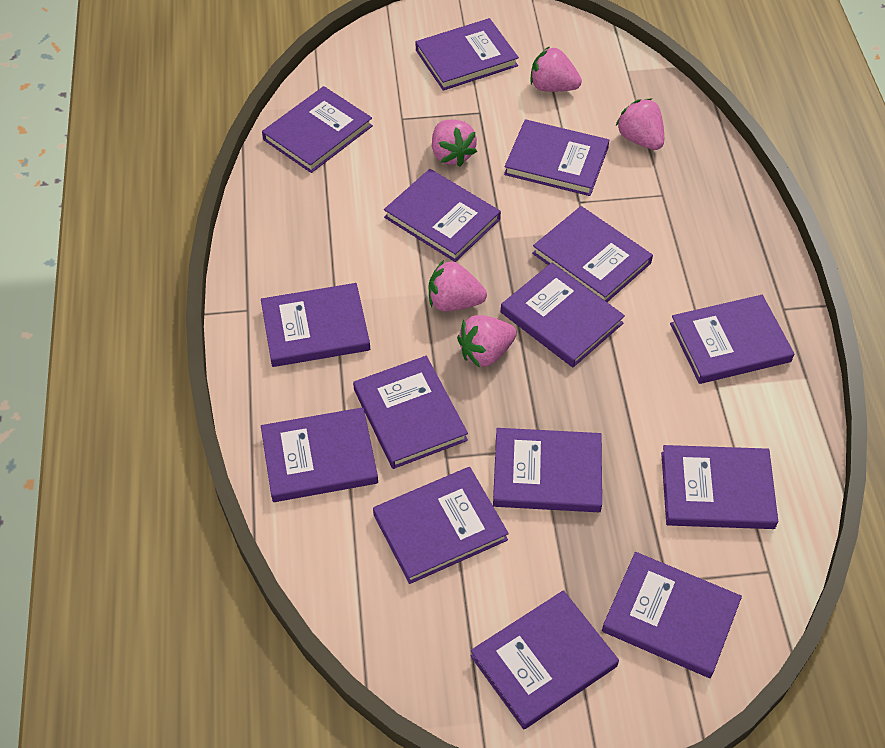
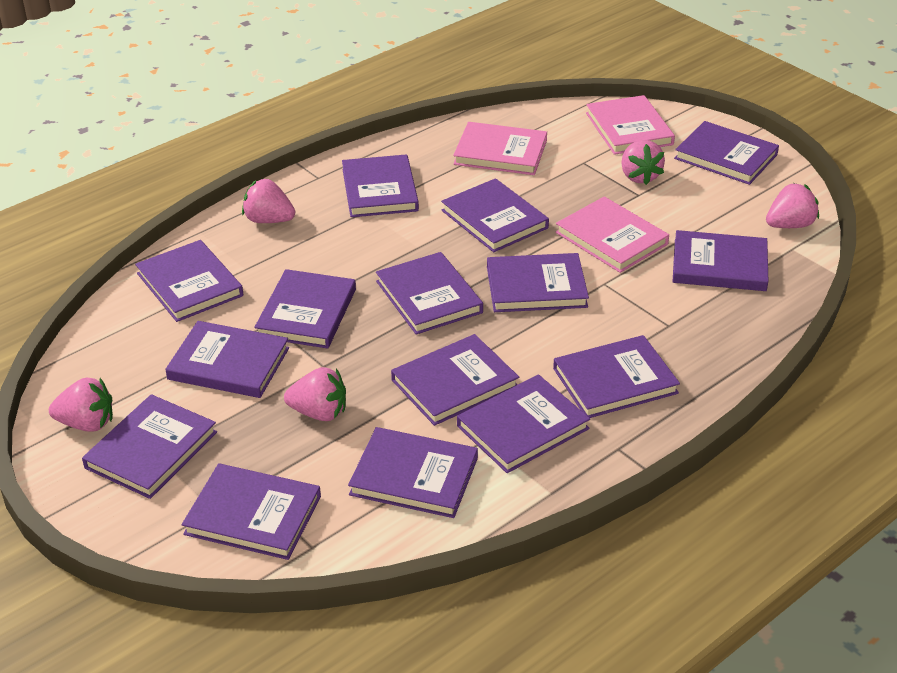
pink book: 0 -> 3

